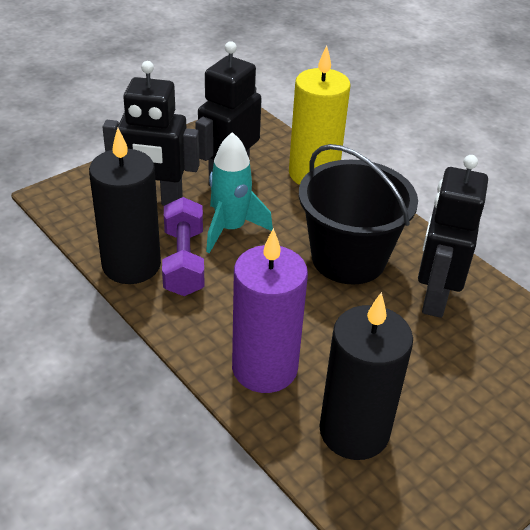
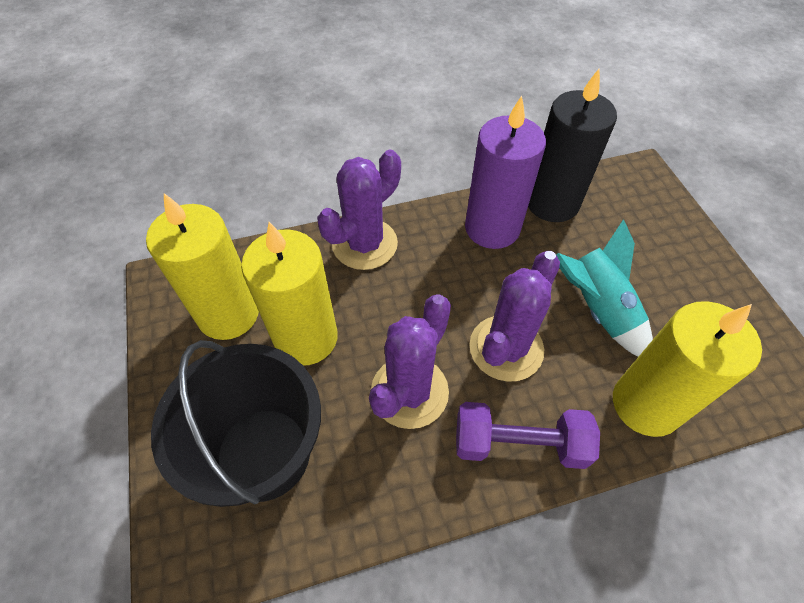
black candle: 2 -> 1
black robot: 3 -> 0
purple cactus: 0 -> 3
yellow candle: 1 -> 3

